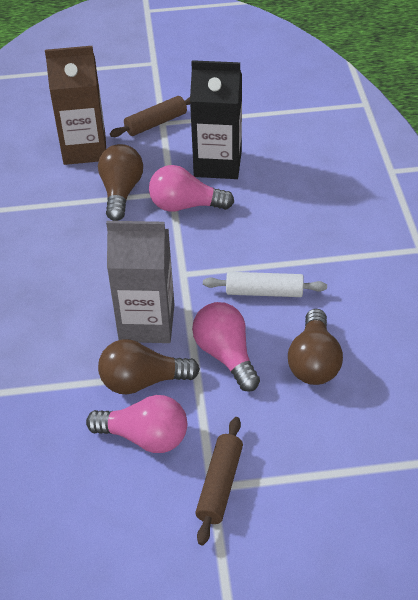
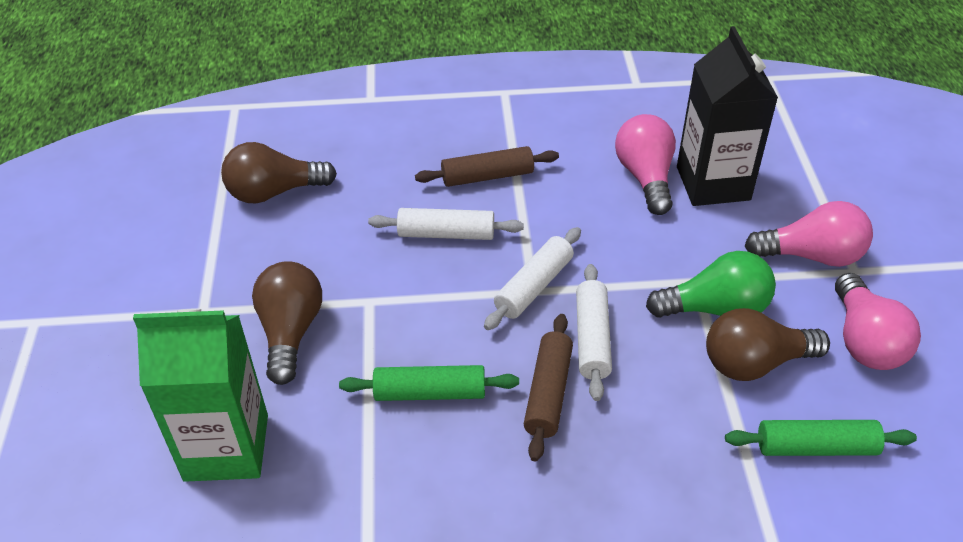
brown carton: 1 -> 0
green carton: 0 -> 1
green light bulb: 0 -> 1
green rolling pin: 0 -> 2
grey carton: 1 -> 0
white rolling pin: 1 -> 3

